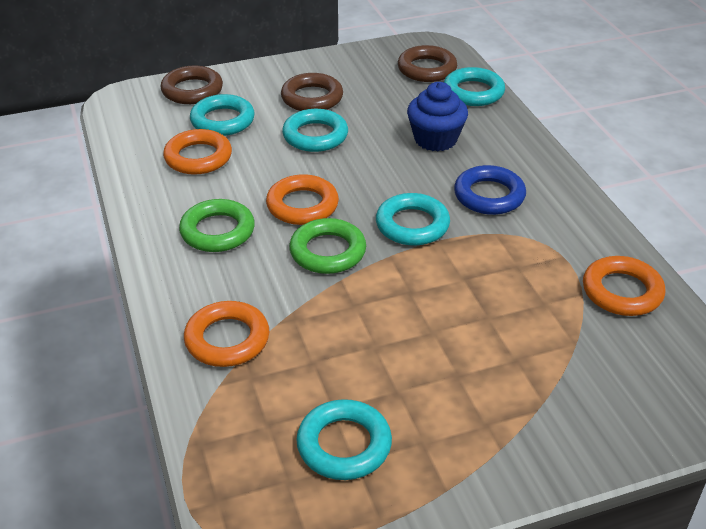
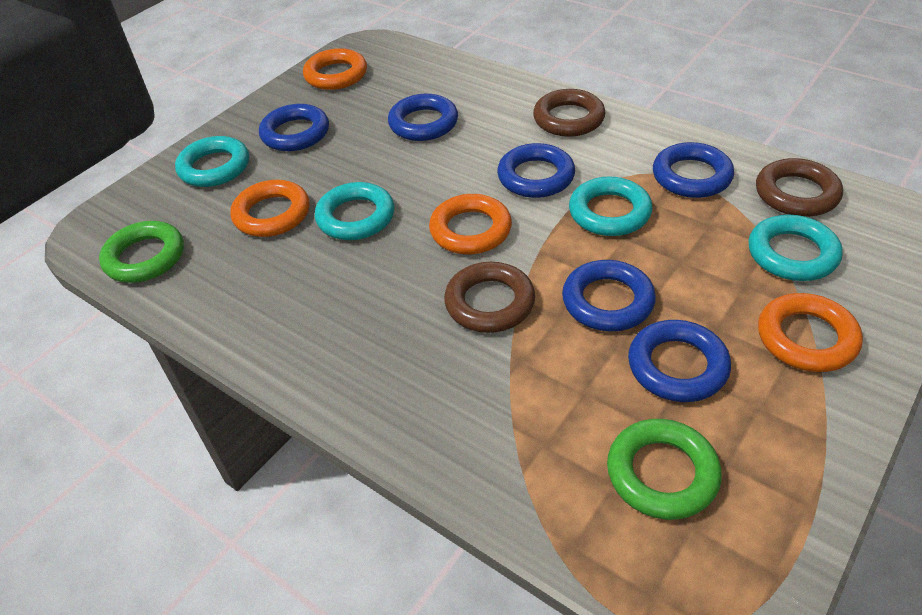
blue cupcake: 1 -> 0
blue ring: 1 -> 6
turquoise ring: 5 -> 4

